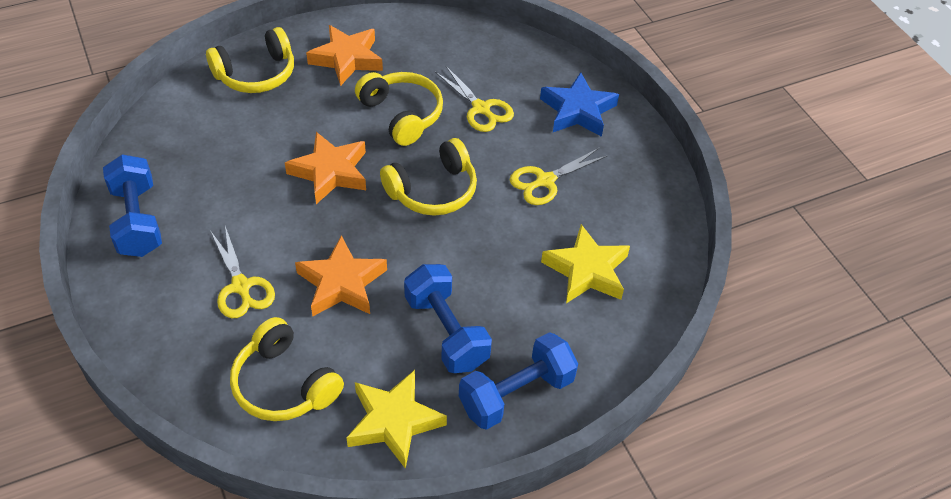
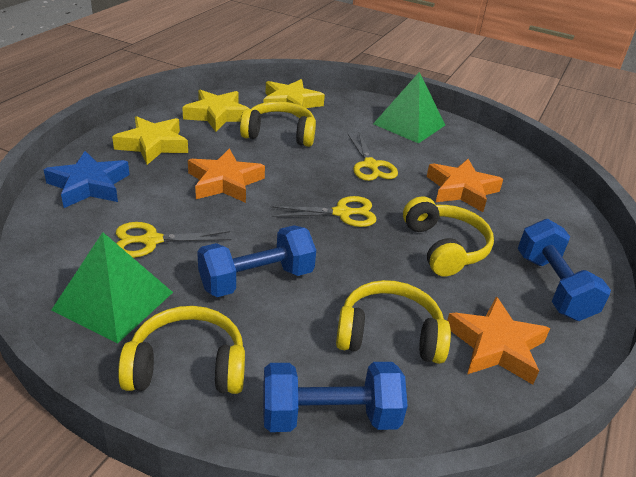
green pyramid: 0 -> 2
yellow star: 2 -> 3

